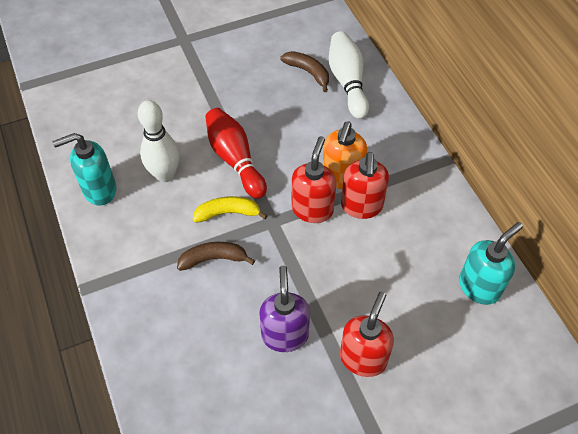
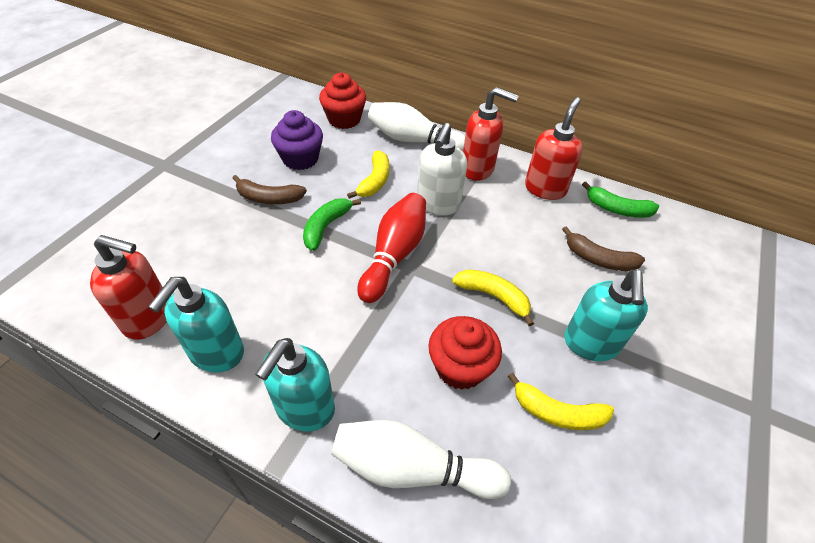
green banana: 0 -> 2
orange soap dispenser: 1 -> 0
purple cupcake: 0 -> 1
purple soap dispenser: 1 -> 0
red cupcake: 0 -> 2
turquoise soap dispenser: 2 -> 3
white soap dispenser: 0 -> 1
yellow banana: 1 -> 3

